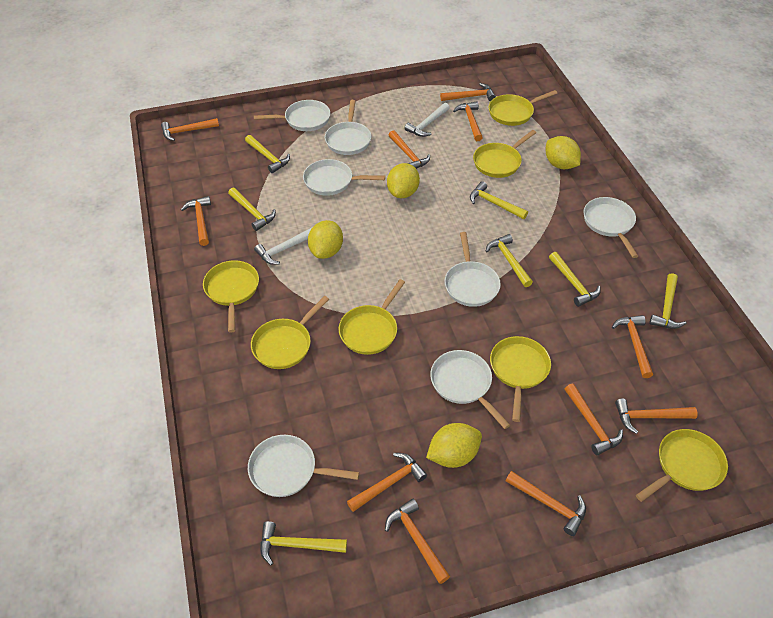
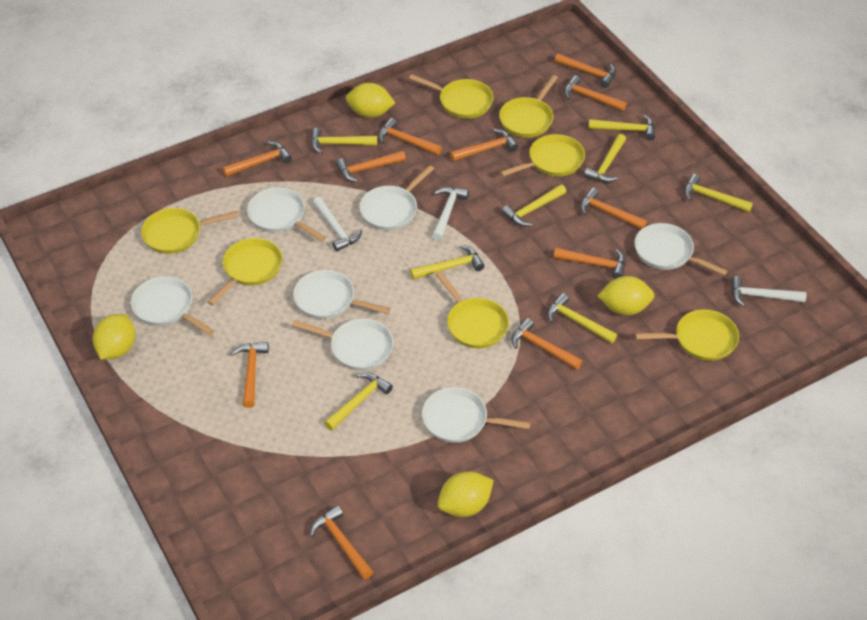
white hammer: 2 -> 3
yellow hammer: 7 -> 8

